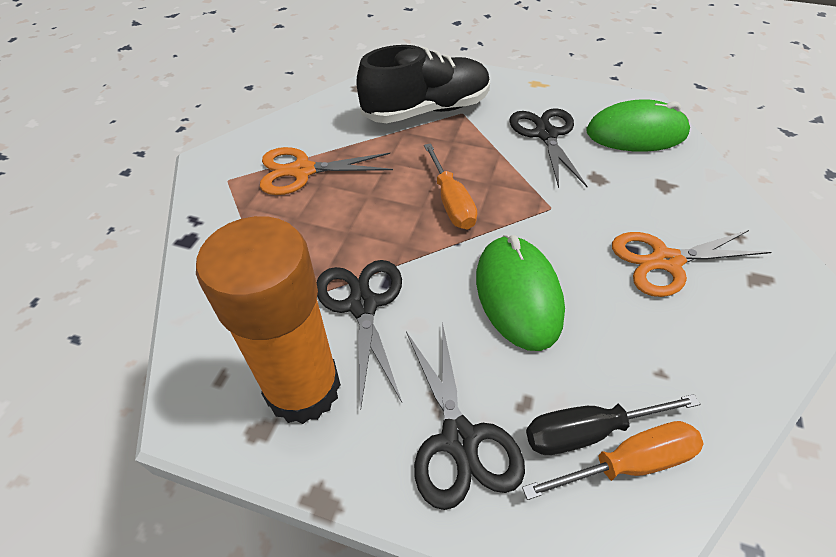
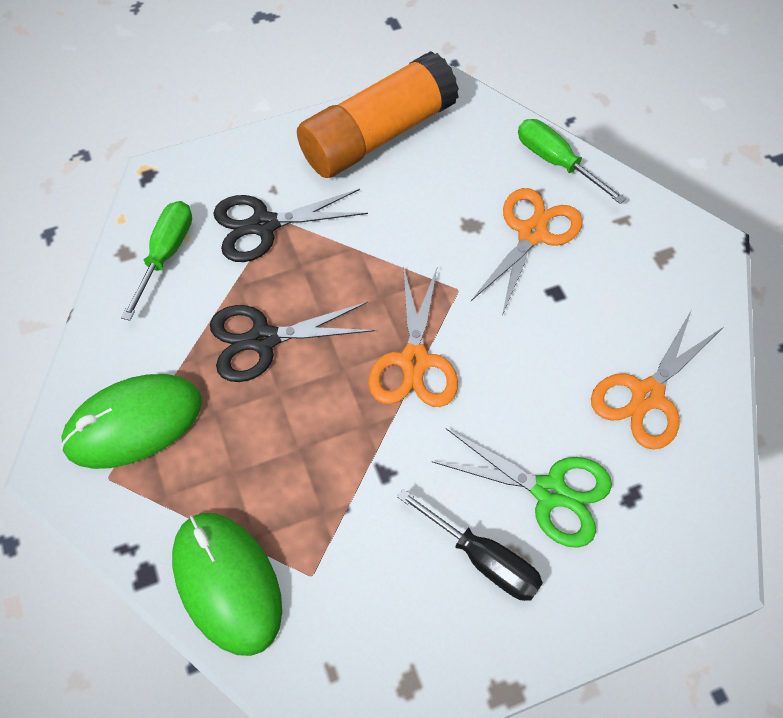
black scissors: 3 -> 2
black shoe: 1 -> 0
green scissors: 0 -> 1
green screwdriver: 0 -> 2
orange scissors: 2 -> 3
orange screwdriver: 2 -> 0

